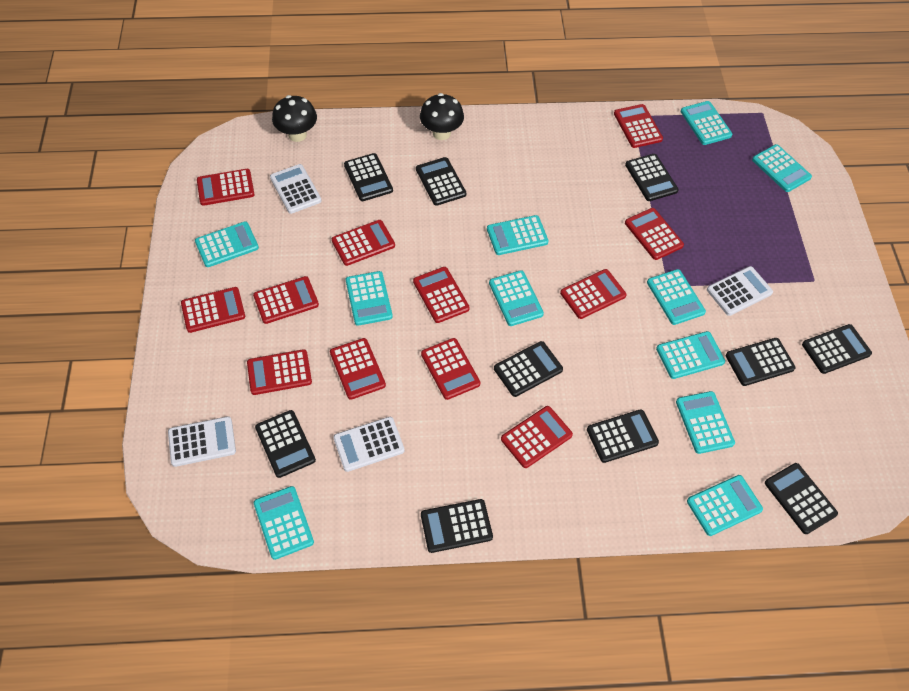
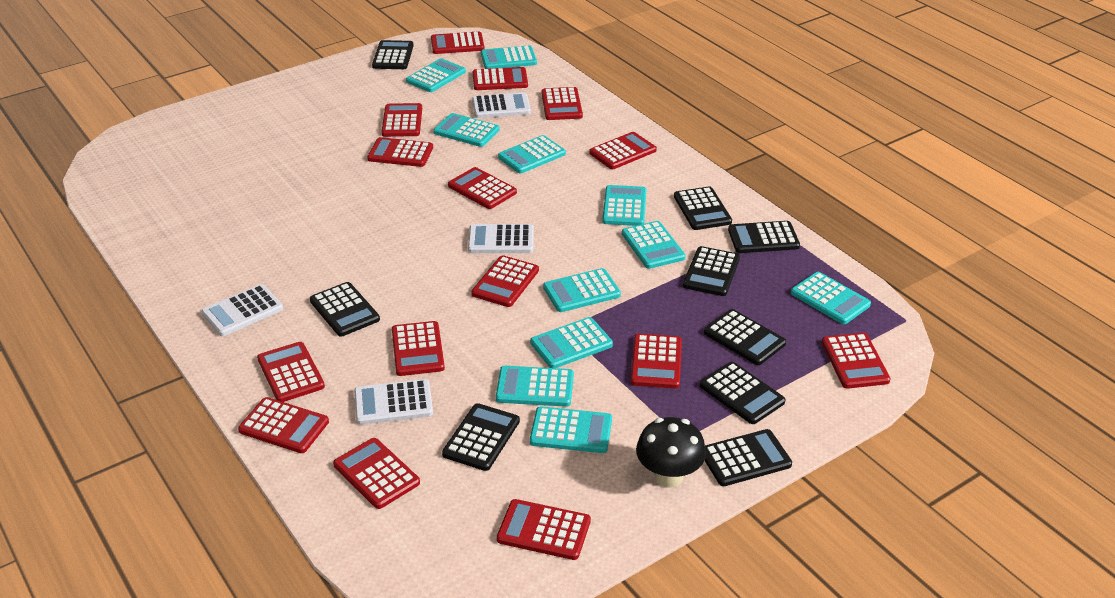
black calculator: 10 -> 9
black mushroom: 2 -> 1
red calculator: 12 -> 15

